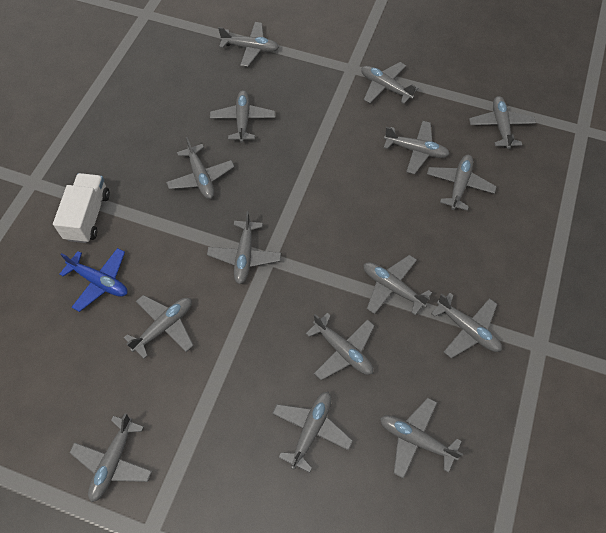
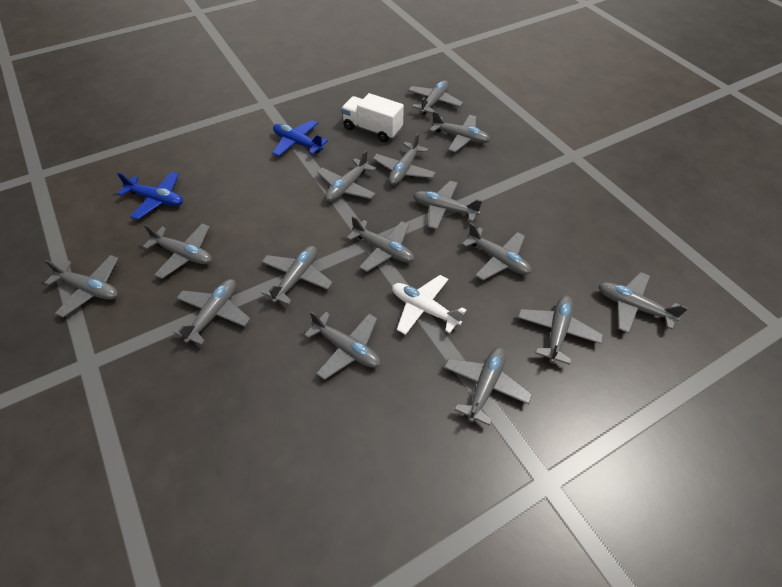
blue plane: 1 -> 2
white plane: 0 -> 1

